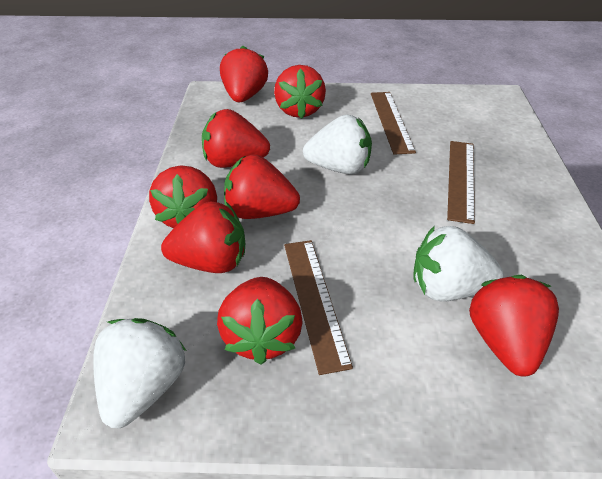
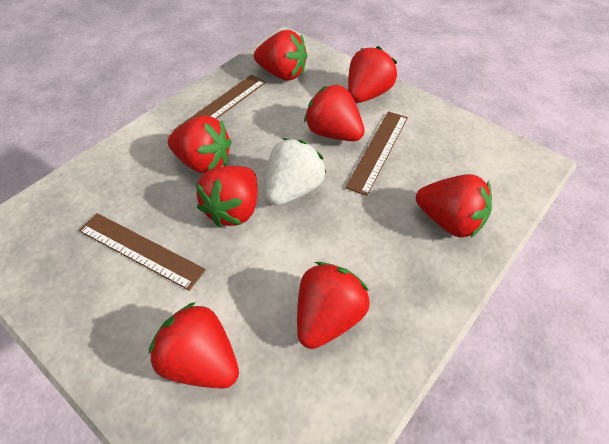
white strawberry: 3 -> 1

